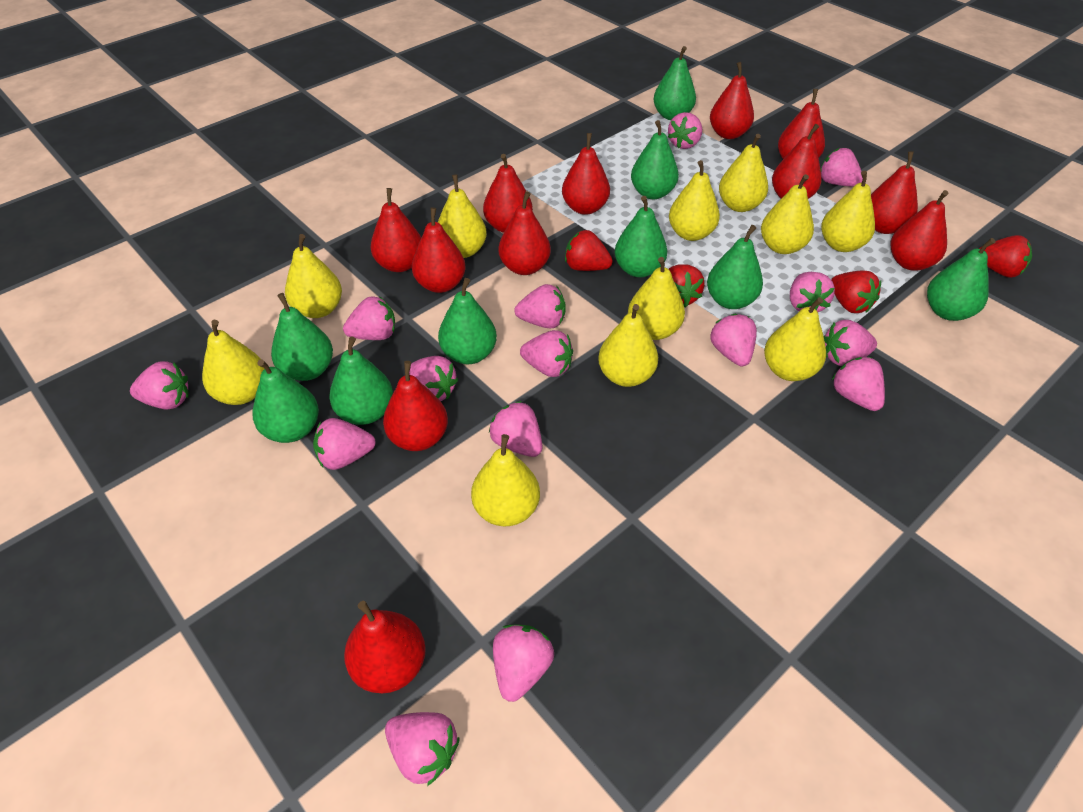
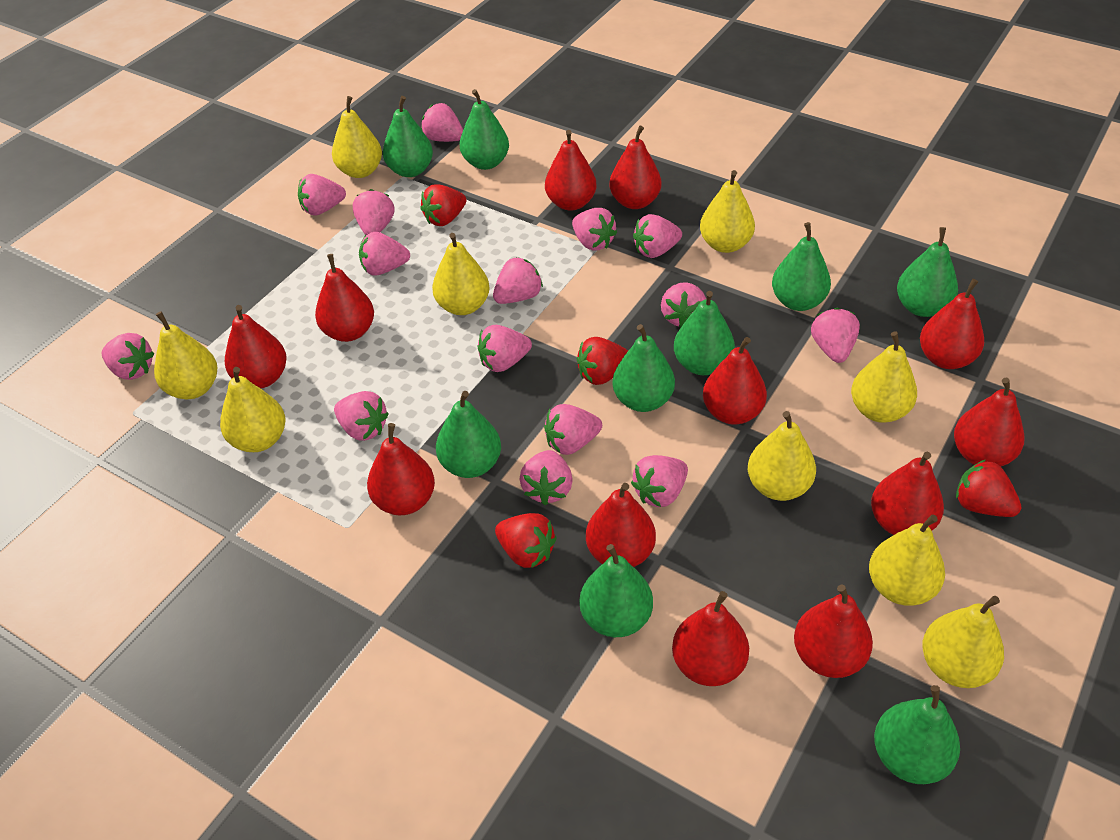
yellow pear: 11 -> 9

